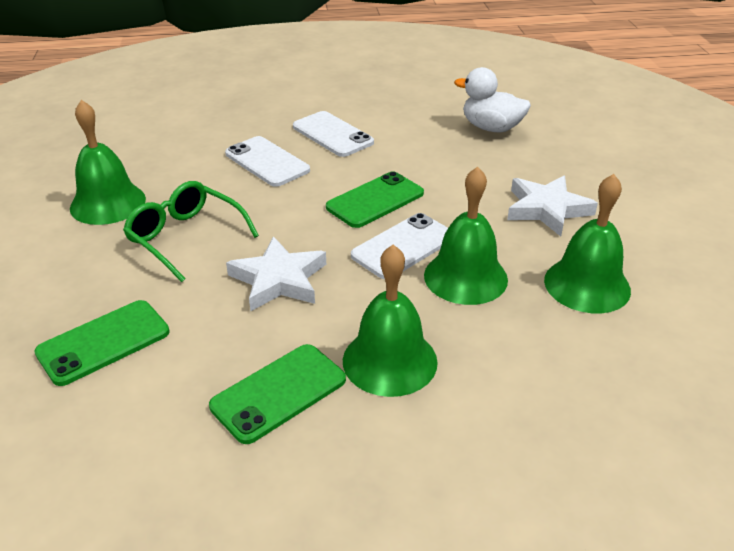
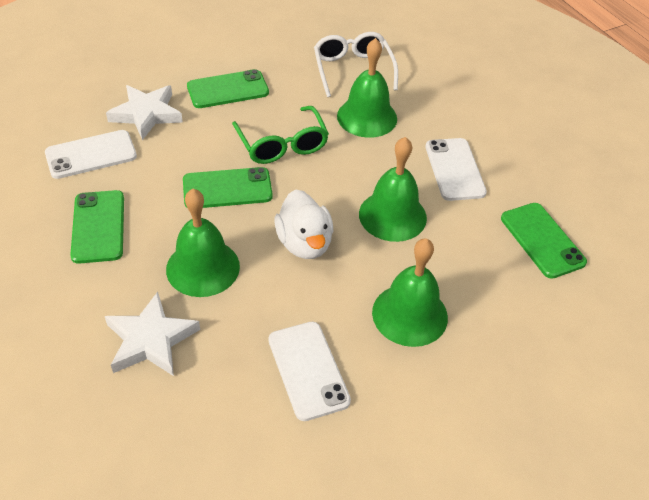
green phone: 3 -> 4
white glasses: 0 -> 1

